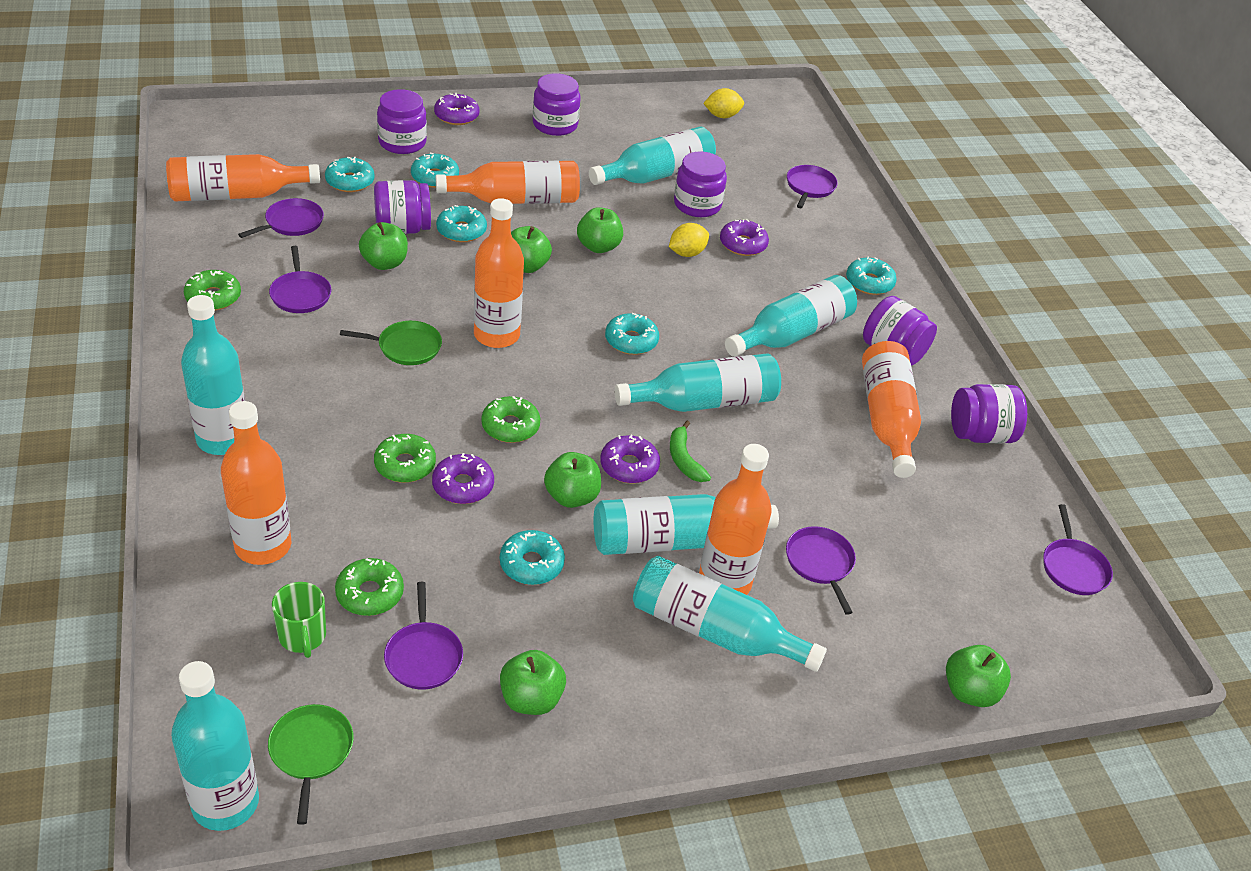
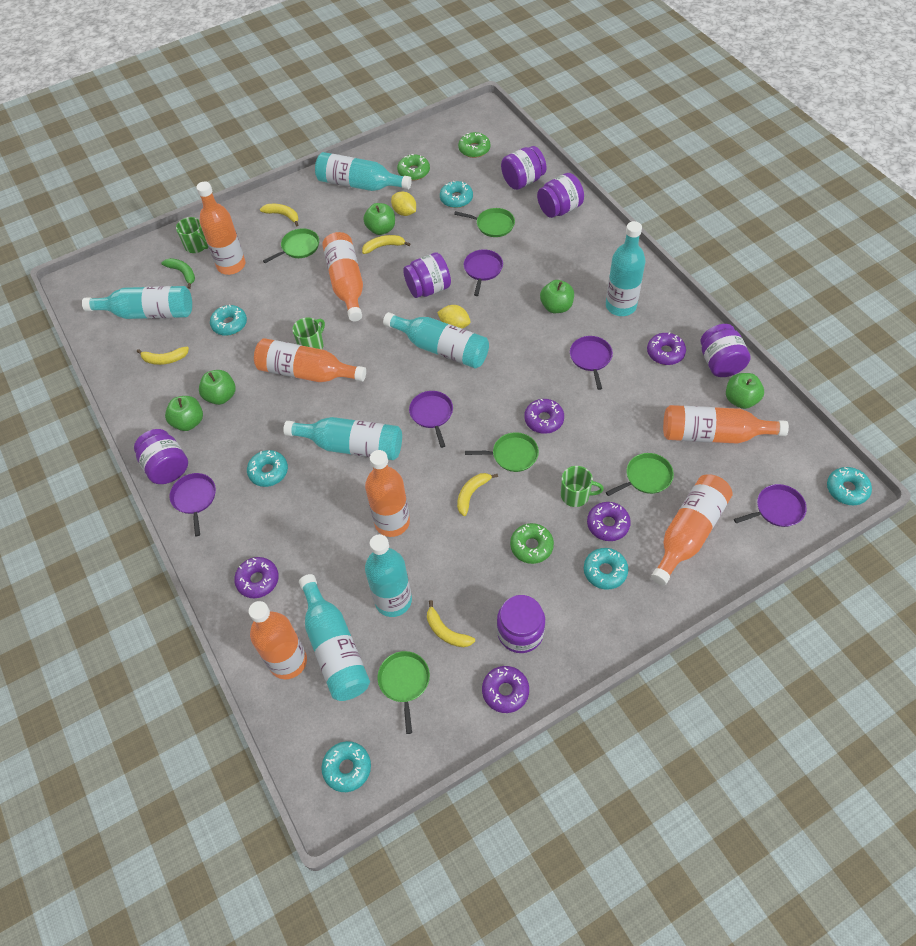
green apple: 6 -> 5
green donut: 4 -> 3
green mug: 1 -> 3
green pan: 2 -> 5
orange bottle: 6 -> 7
purple donut: 4 -> 5
purple pan: 6 -> 5
yellow banana: 0 -> 5

